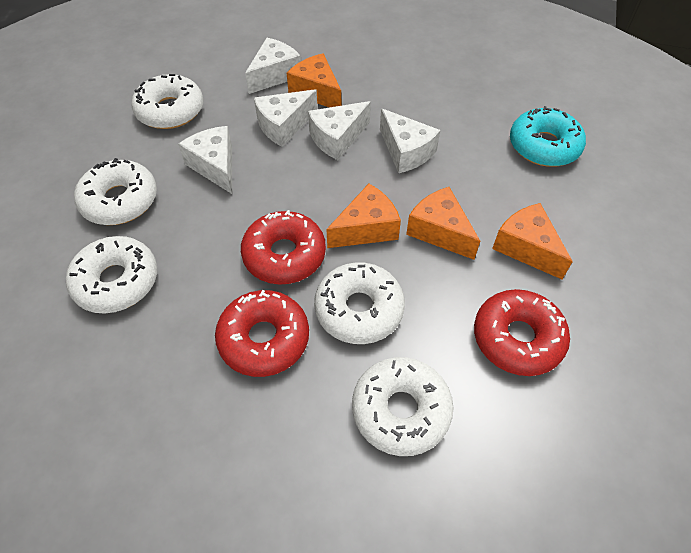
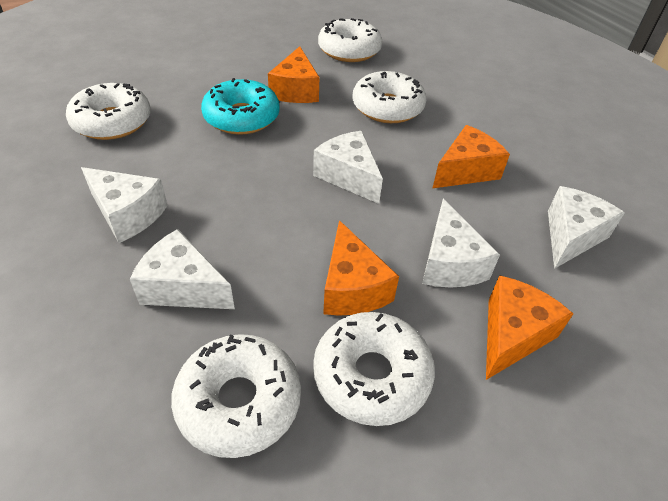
red donut: 3 -> 0

